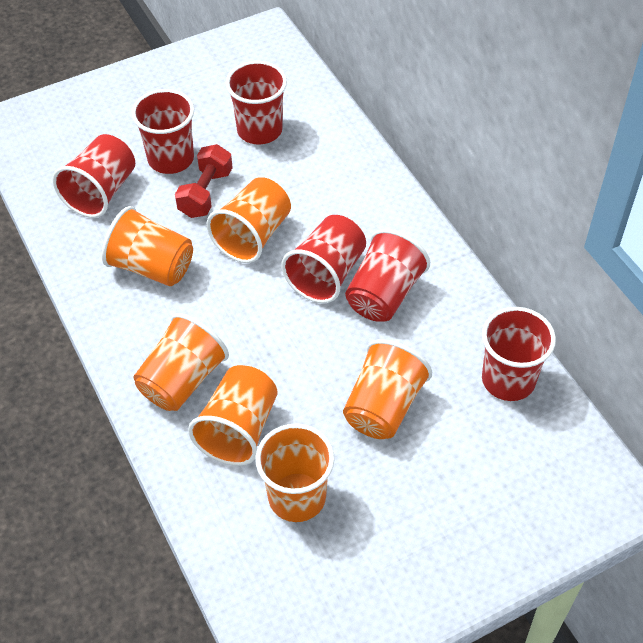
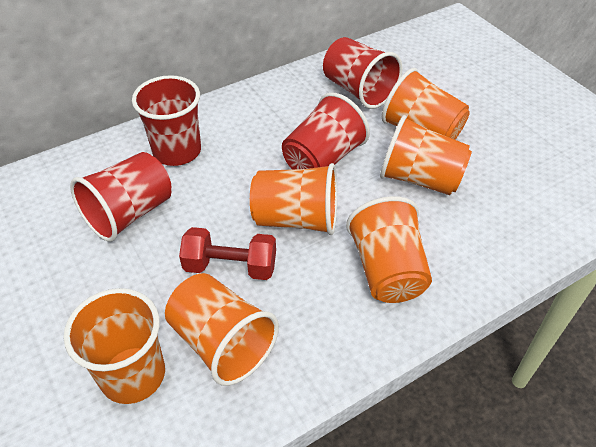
red cup: 6 -> 4

